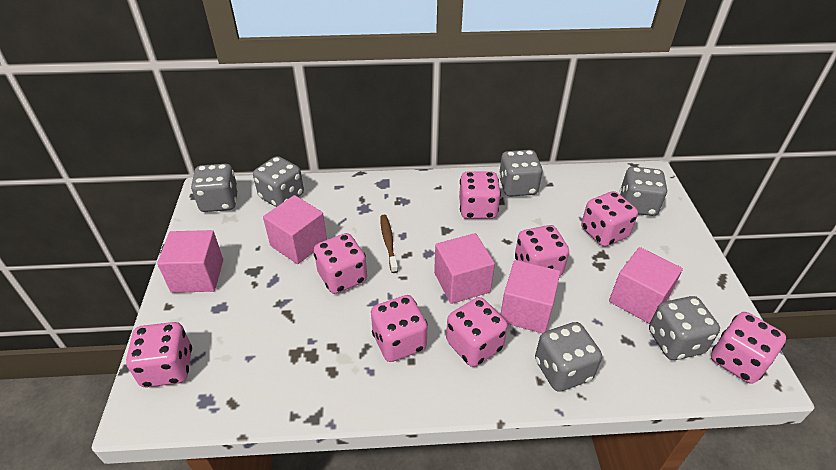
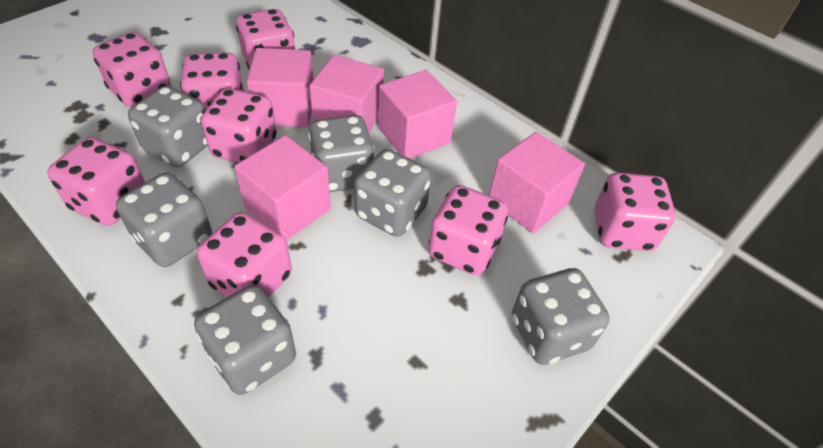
brown toothbrush: 1 -> 0

